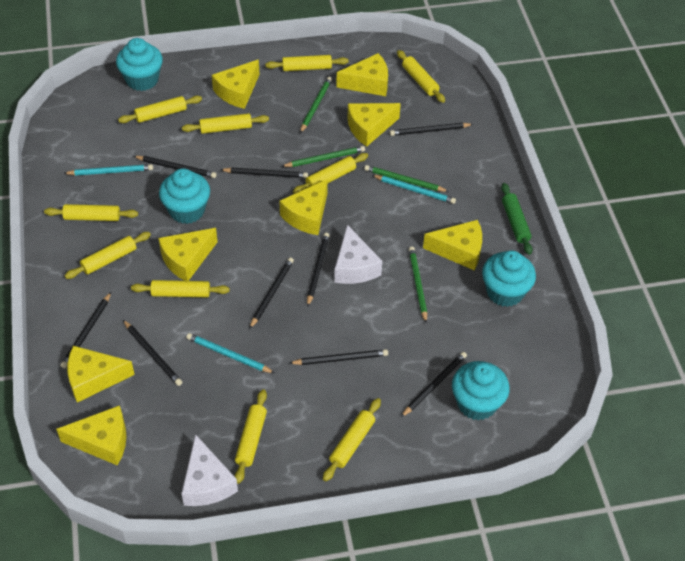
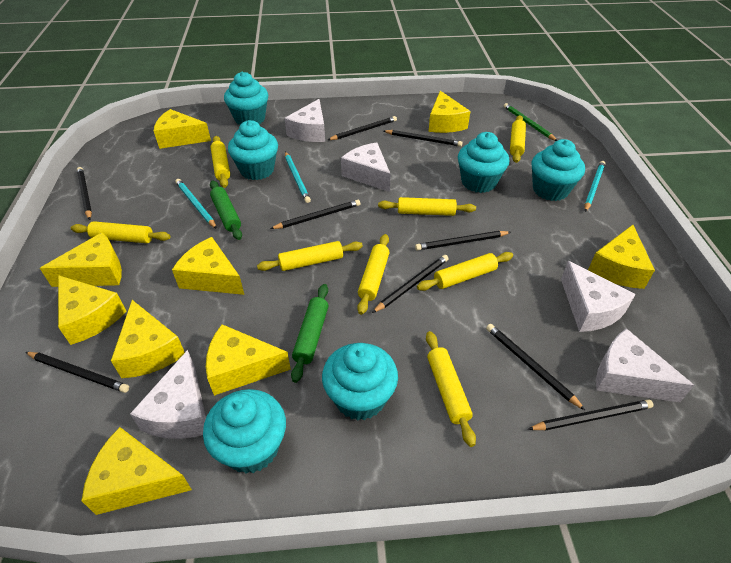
green pencil: 4 -> 1
green rolling pin: 1 -> 2
turquoise cupcake: 4 -> 6
white cheese: 2 -> 5
yellow cheese: 8 -> 9
yellow rolling pin: 10 -> 8

